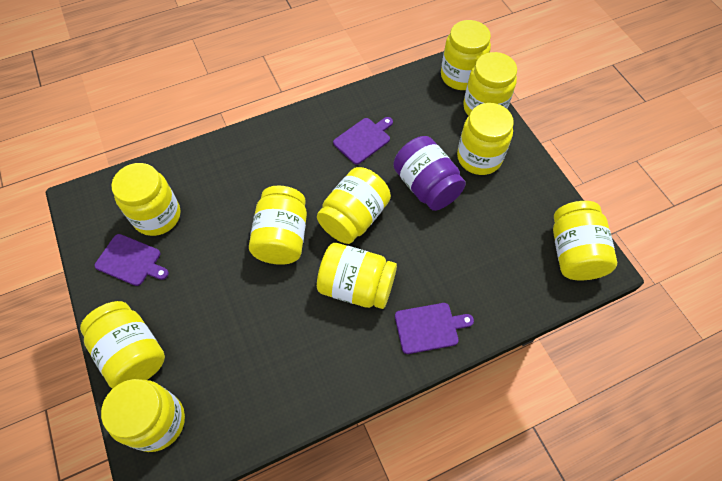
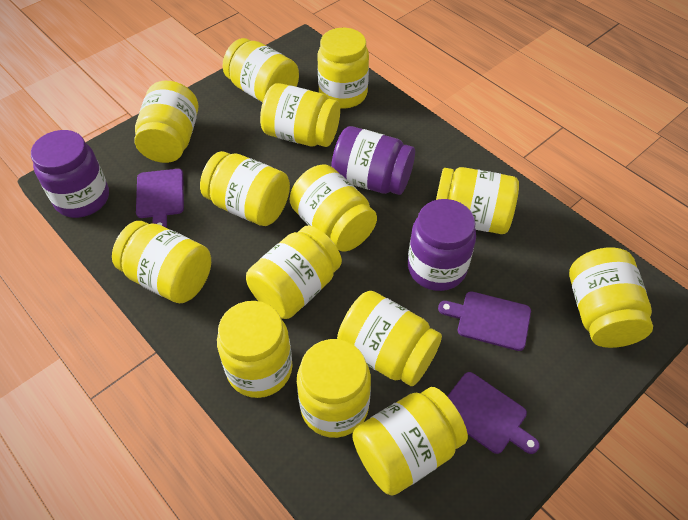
purple jar: 1 -> 3
yellow jar: 10 -> 14

